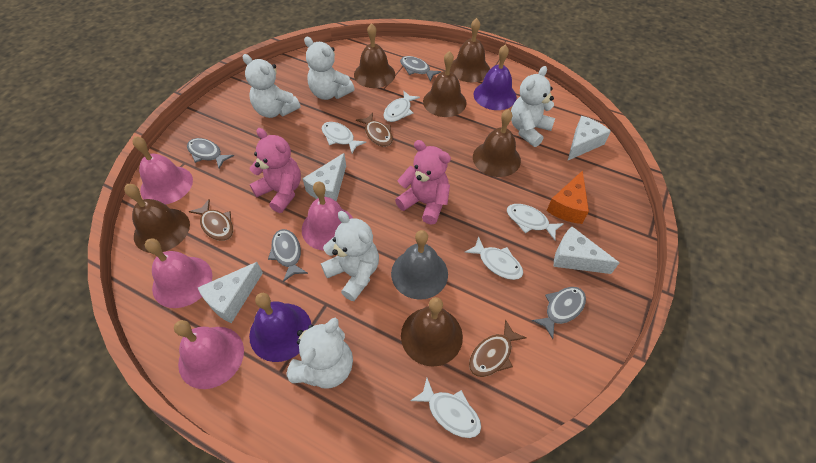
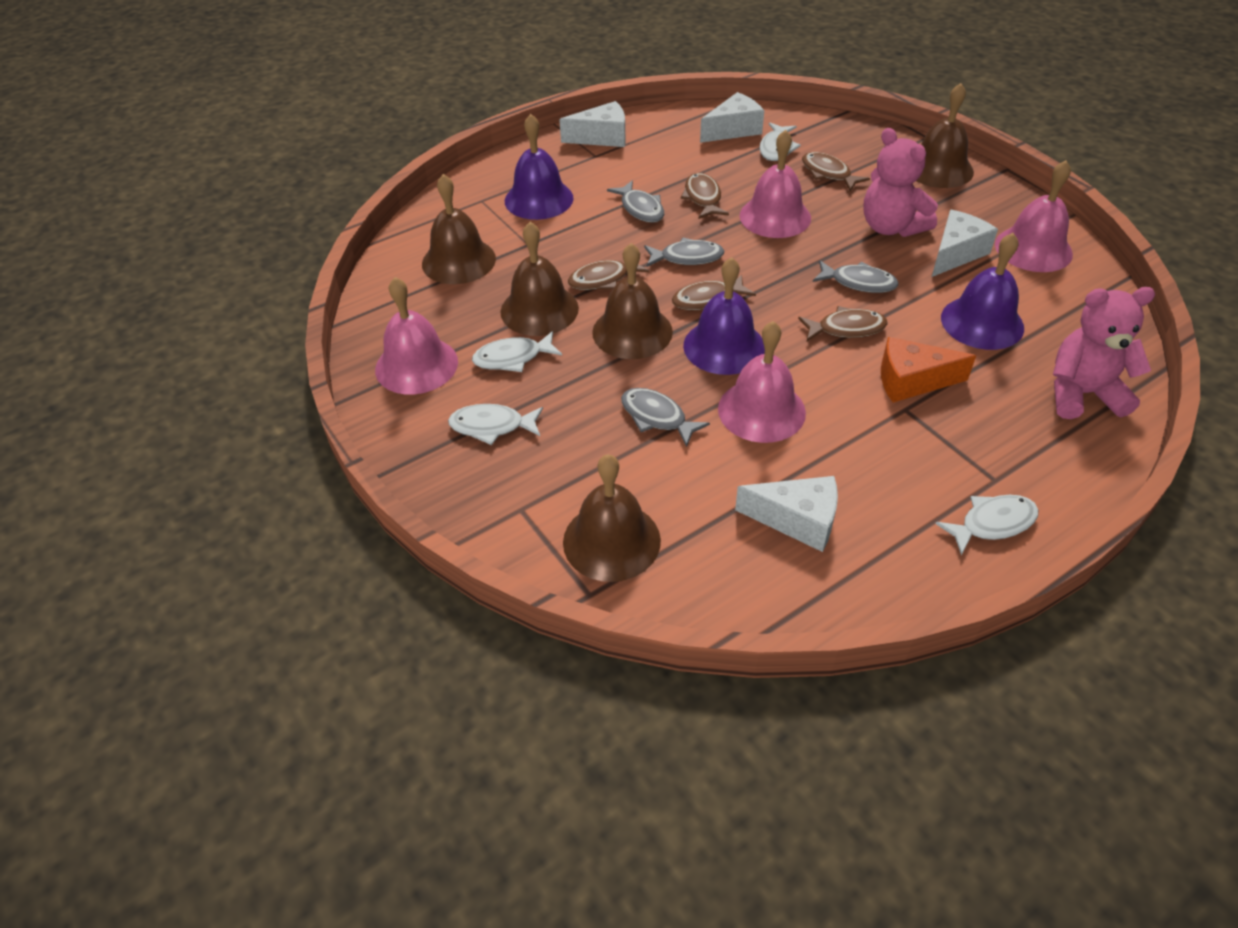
brown bell: 6 -> 5
brown fish: 3 -> 5
grey bell: 1 -> 0
purple bell: 2 -> 3
white fish: 5 -> 4
white teddy bear: 5 -> 0

